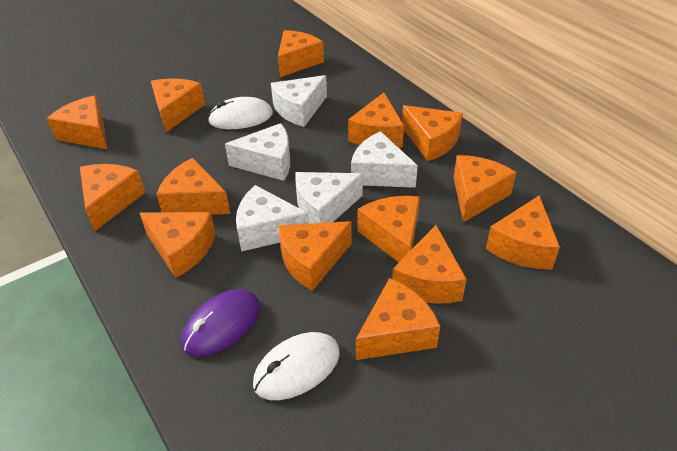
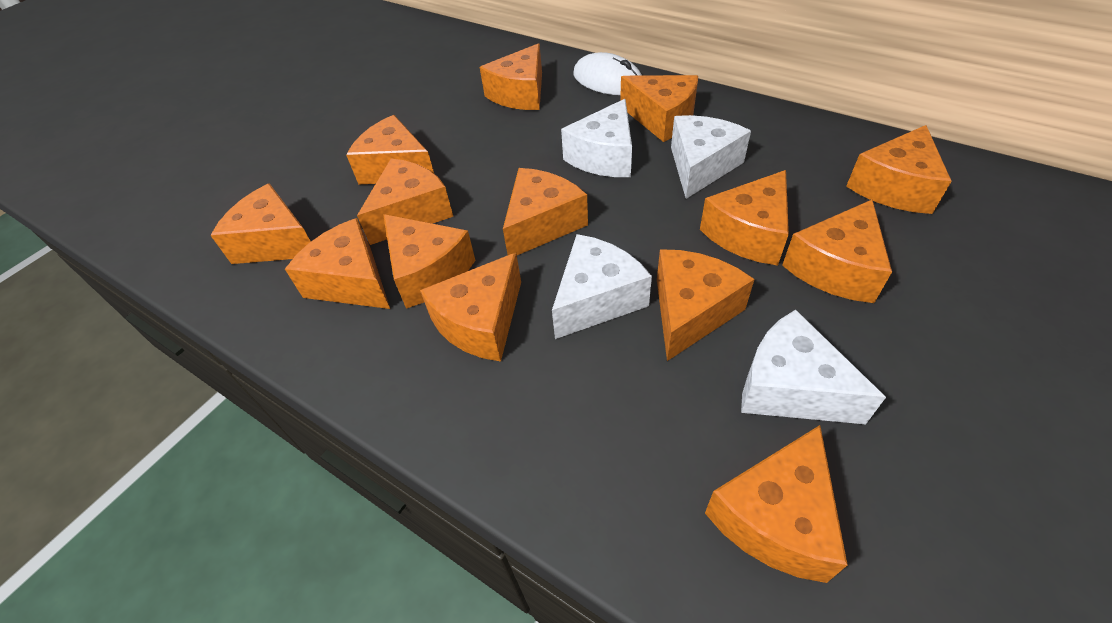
purple mouse: 1 -> 0
white cheese: 5 -> 4
white mouse: 2 -> 1

